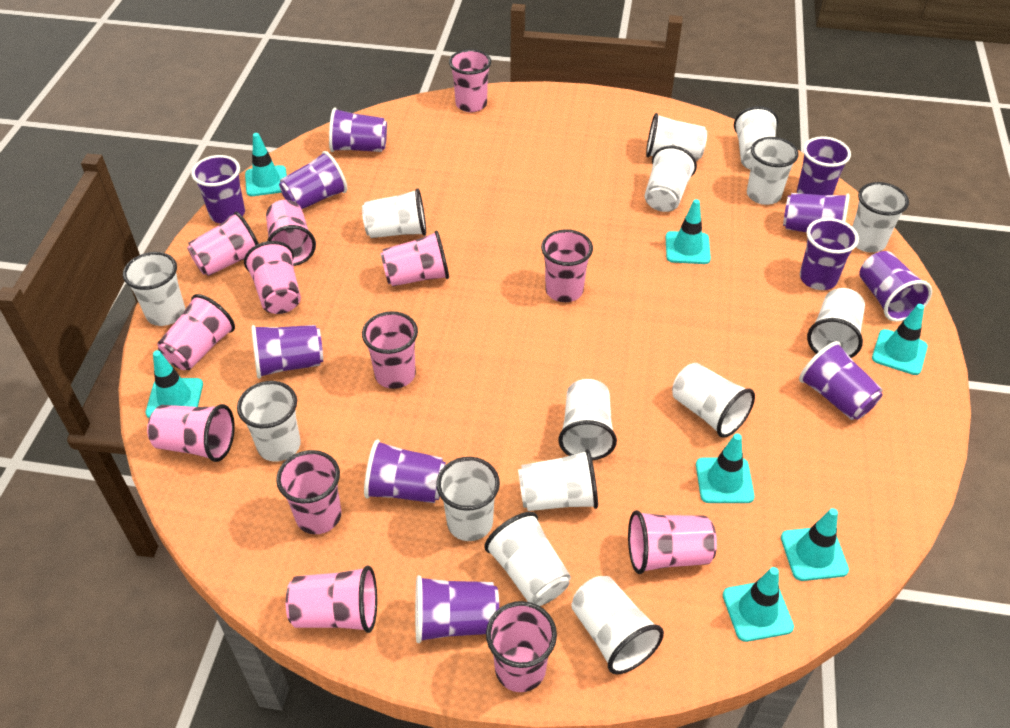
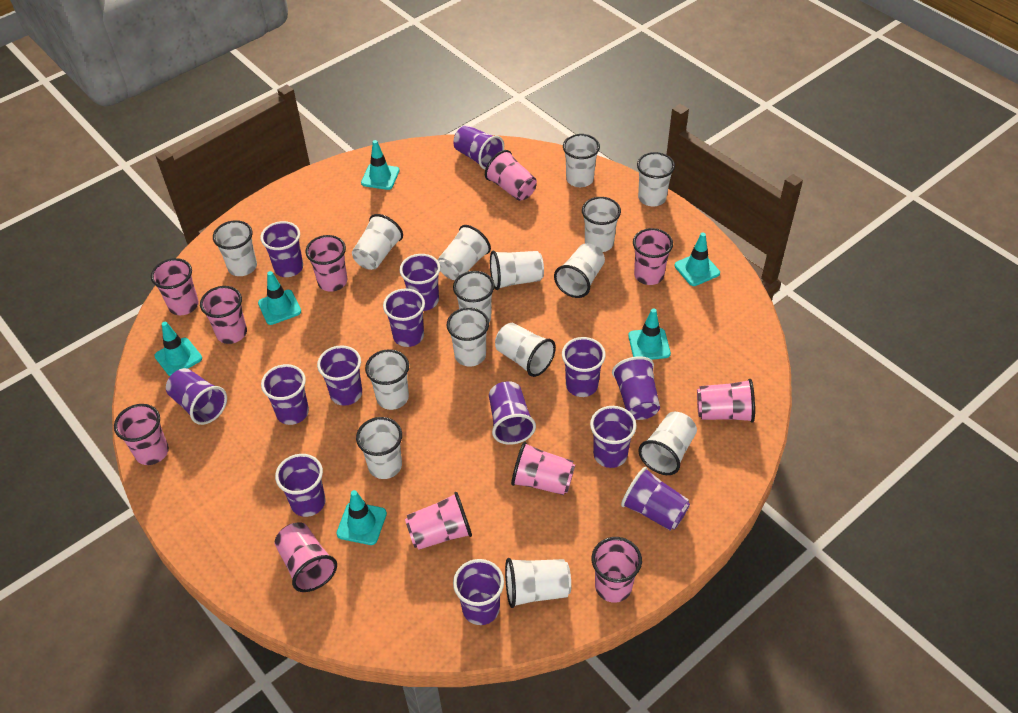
pink cup: 13 -> 11
purple cup: 11 -> 14
turquoise traffic cone: 7 -> 6

